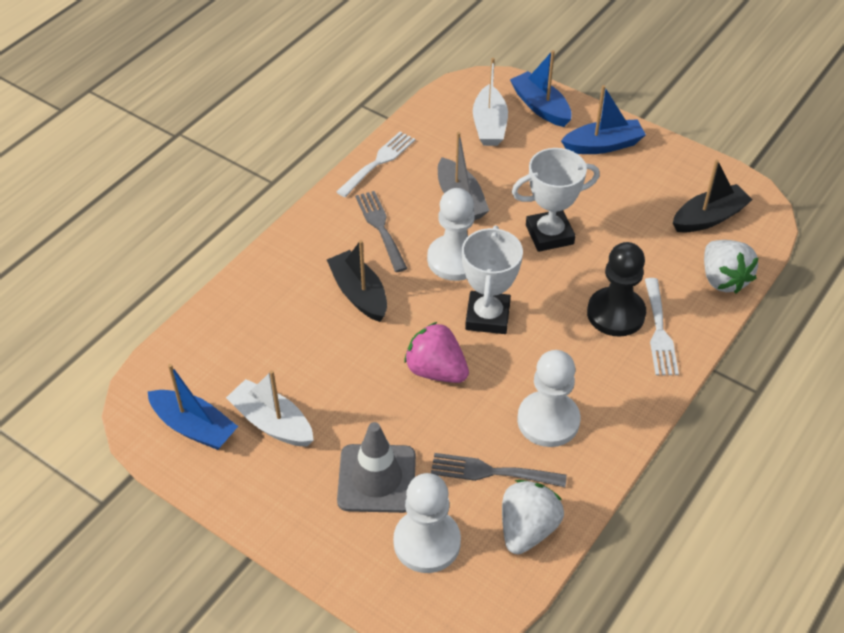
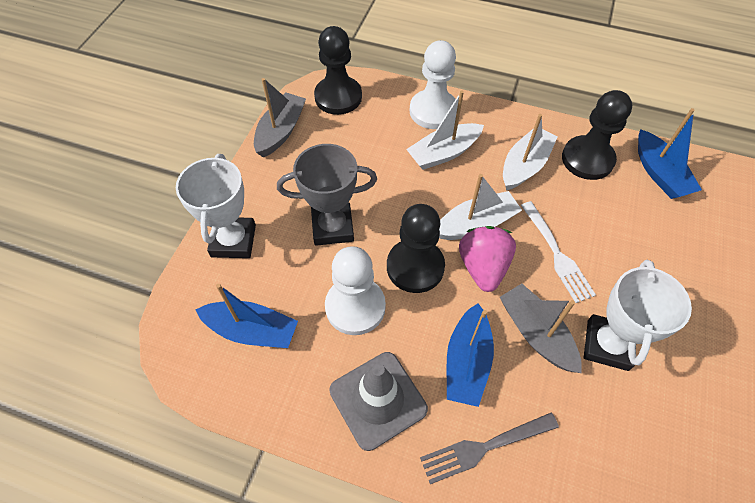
black boat: 2 -> 0
black pawn: 1 -> 3
grey boat: 1 -> 2
grey fork: 2 -> 1
grey trophy: 0 -> 1
white boat: 2 -> 3
white fork: 2 -> 1
white pawn: 3 -> 2
white strawberry: 2 -> 0

